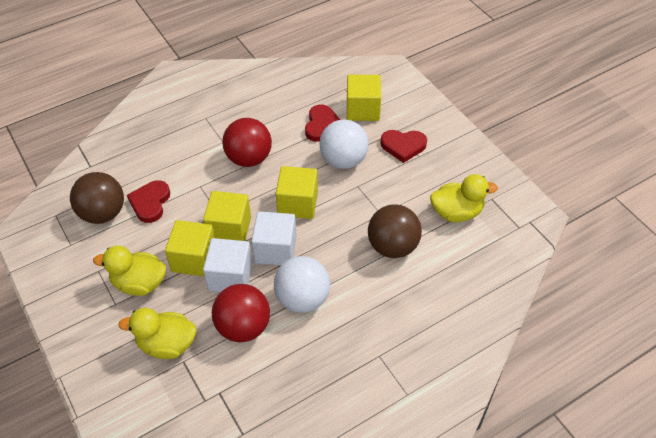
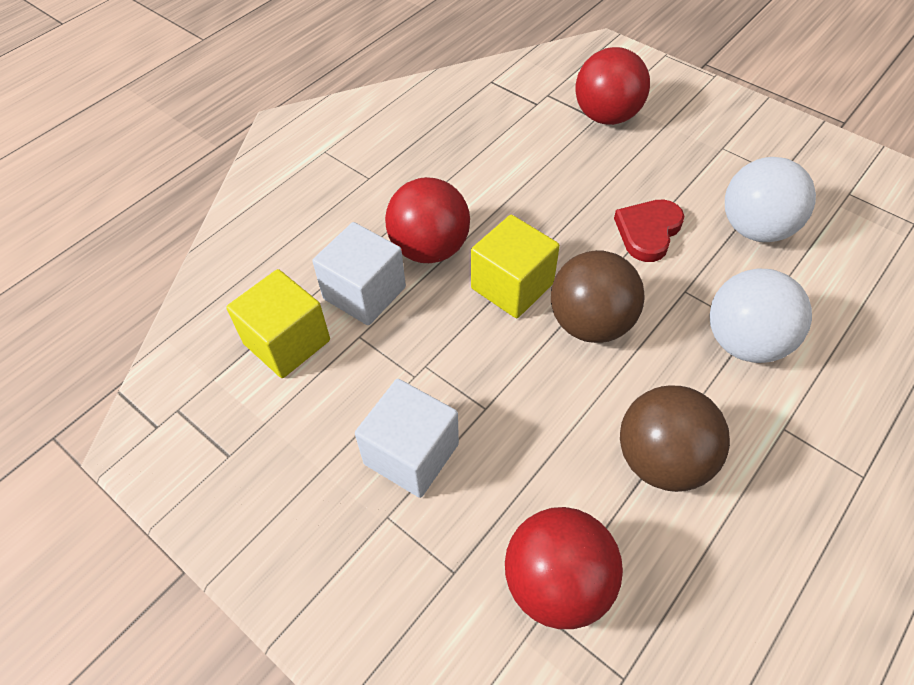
red ball: 2 -> 3
red heart: 3 -> 1
yellow cube: 4 -> 2
yellow duck: 3 -> 0

